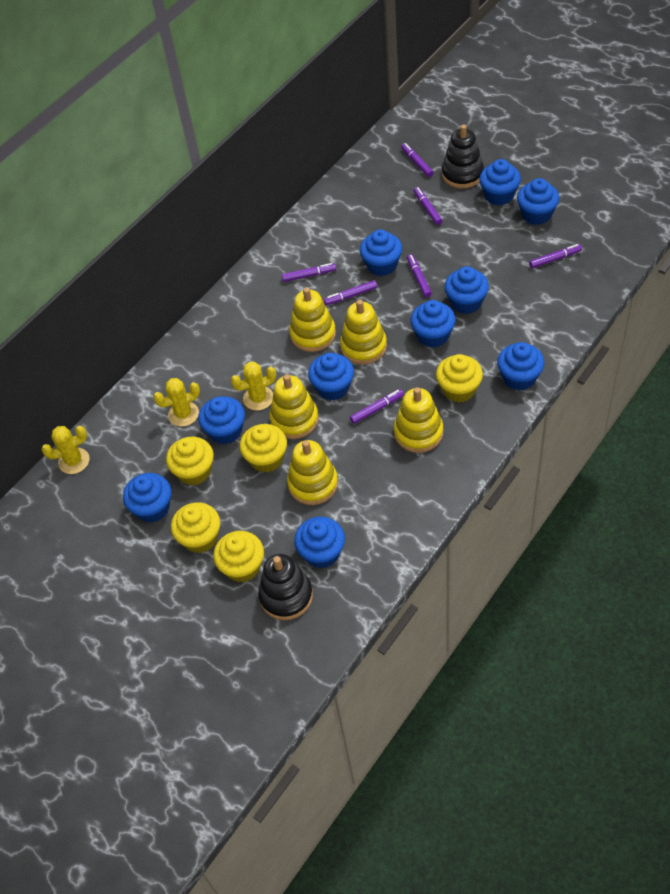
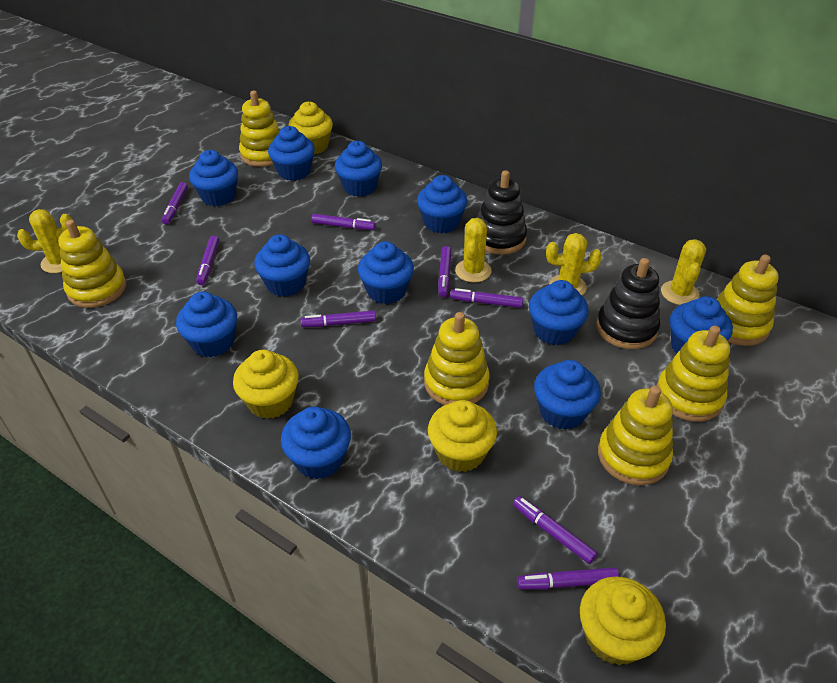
blue cupcake: 10 -> 11
purple marker: 7 -> 8
yellow cactus: 3 -> 4
yellow cupcake: 5 -> 4
yellow stacking toy: 5 -> 6

